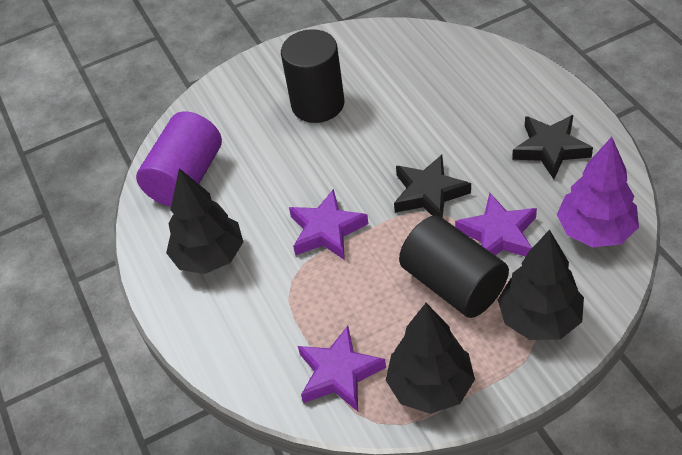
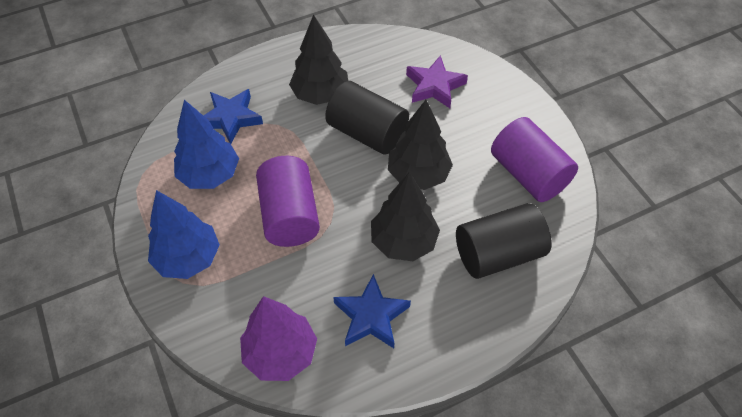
black star: 2 -> 0
blue star: 0 -> 2
blue tree: 0 -> 2
purple cylinder: 1 -> 2
purple star: 3 -> 1

